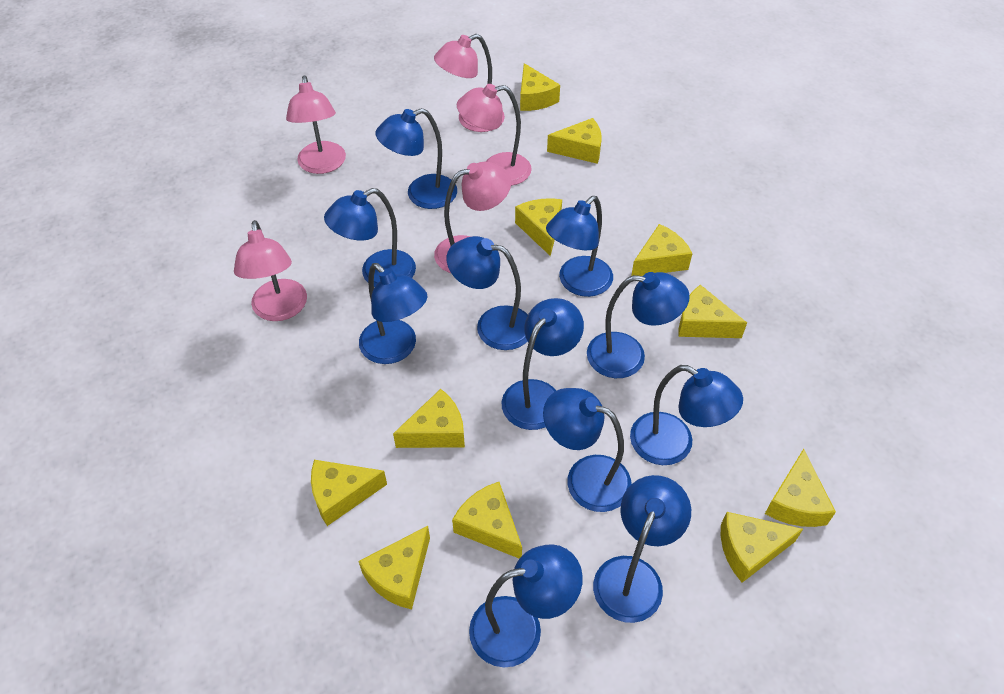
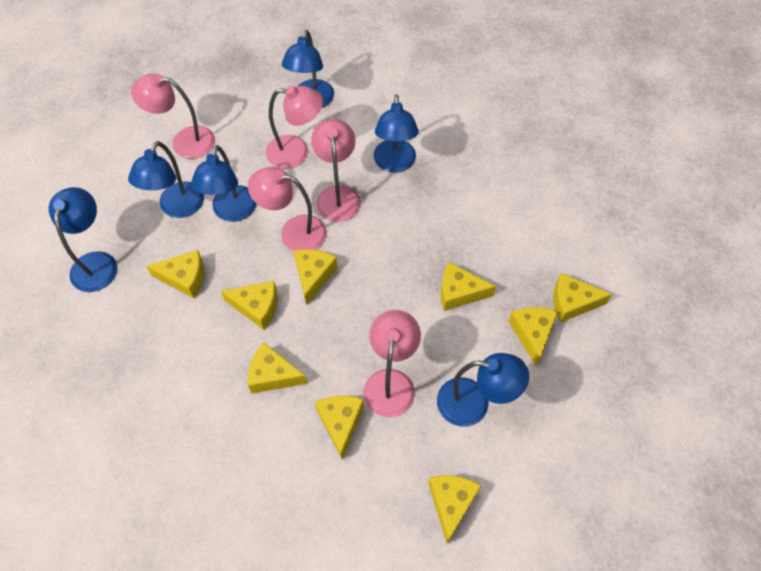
blue lamp: 11 -> 6
yellow cheese: 11 -> 9

